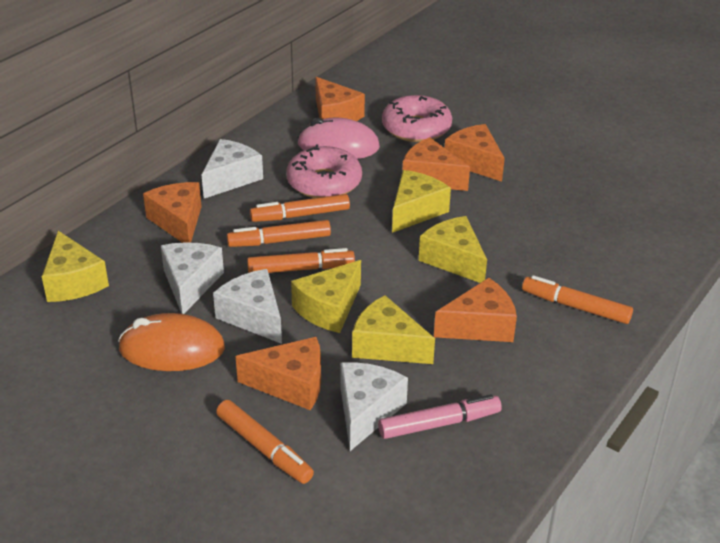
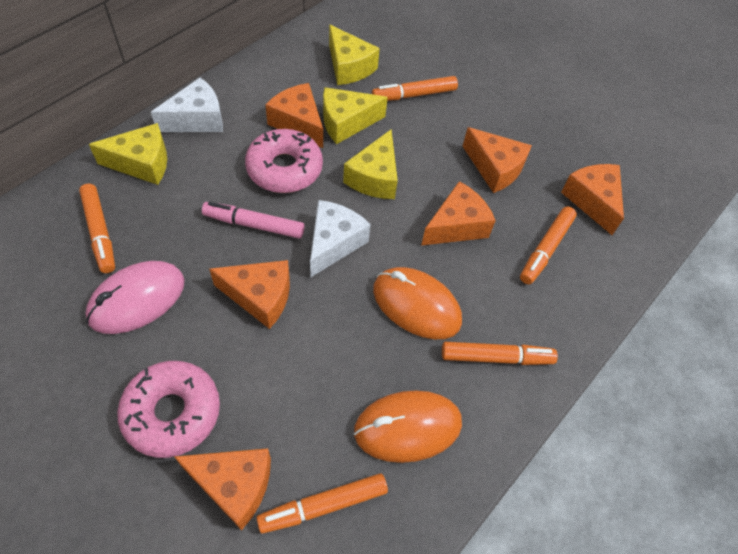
orange mouse: 1 -> 2
white cheese: 4 -> 2
yellow cheese: 5 -> 4

